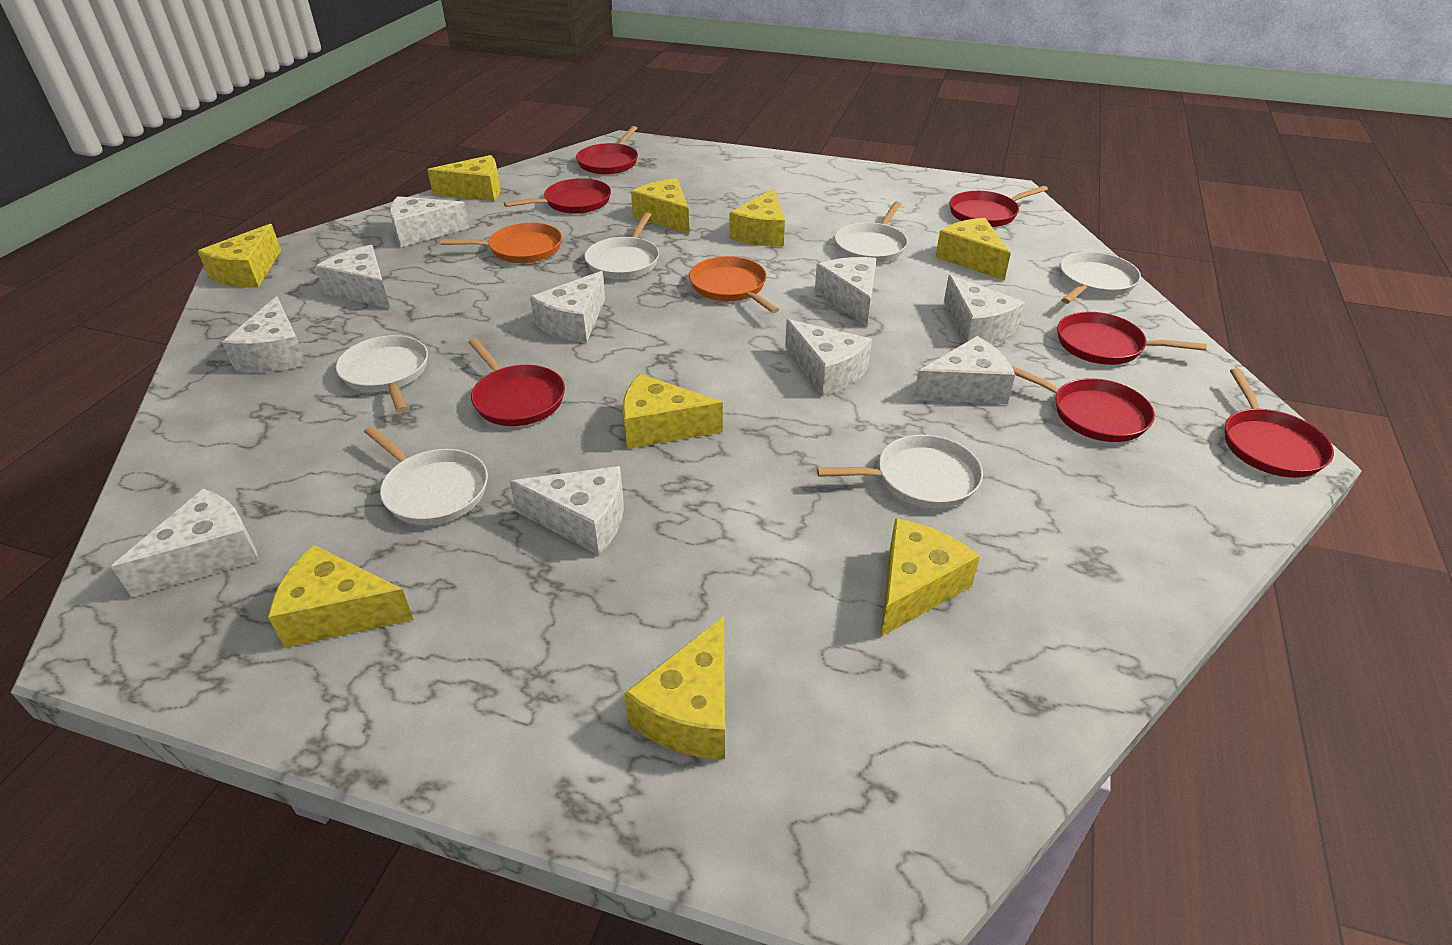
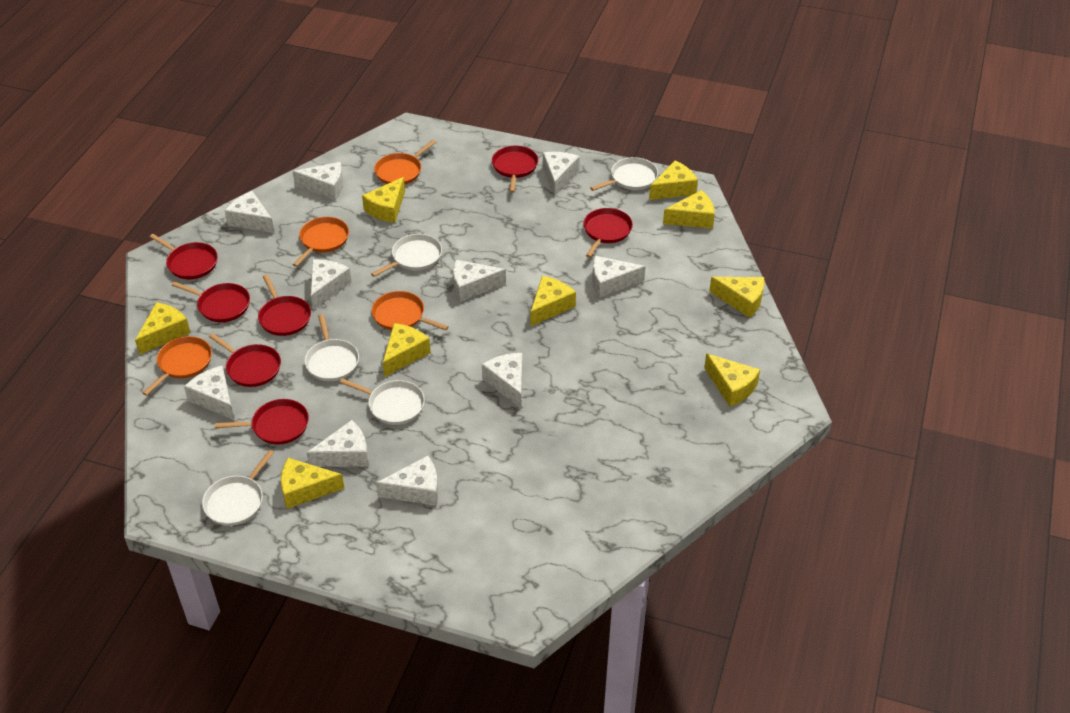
orange pan: 2 -> 4
white pan: 6 -> 5

